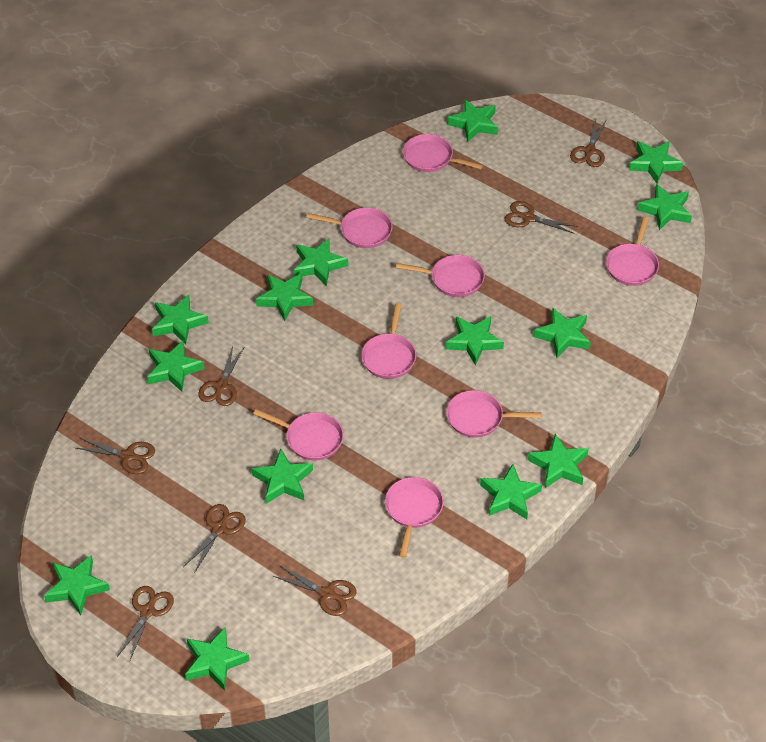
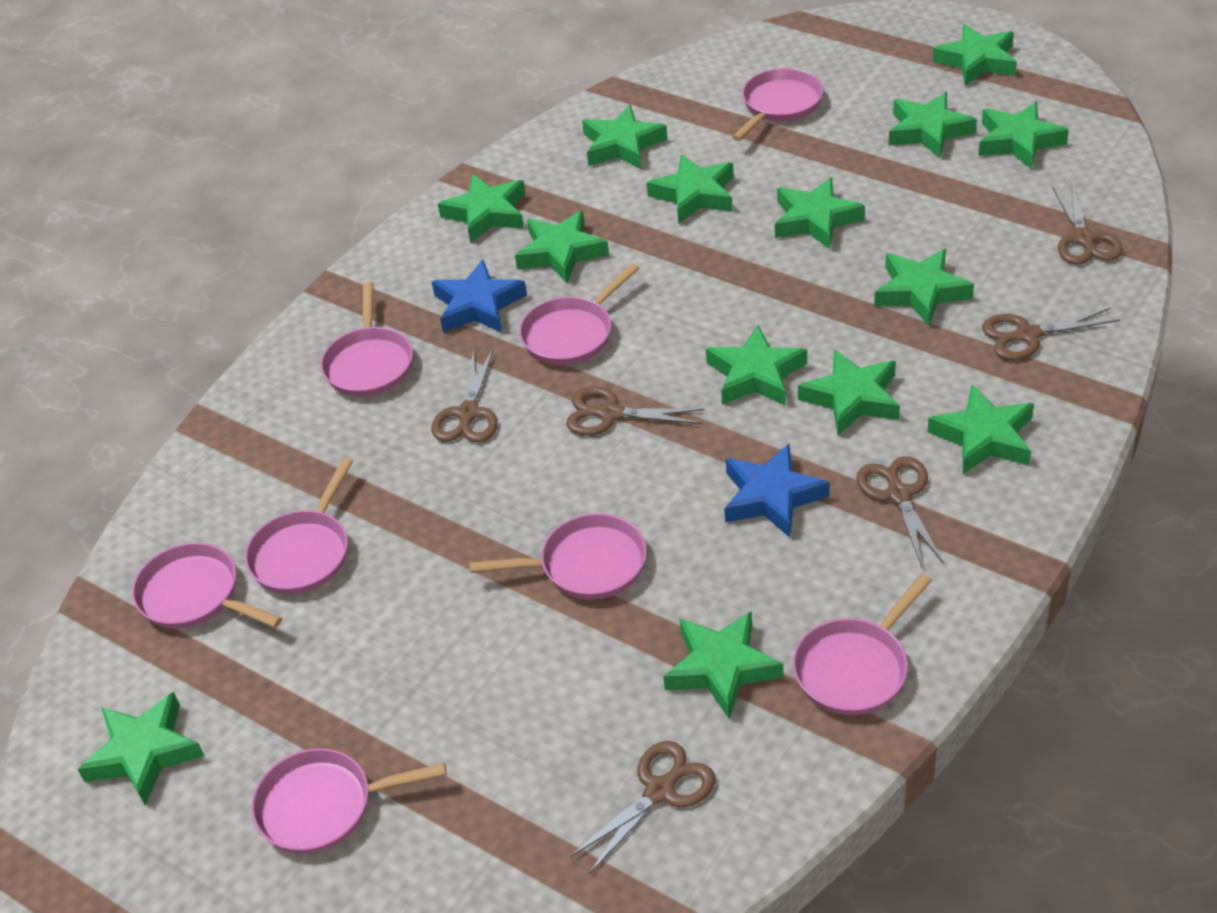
blue star: 0 -> 2
brown scissors: 7 -> 6

